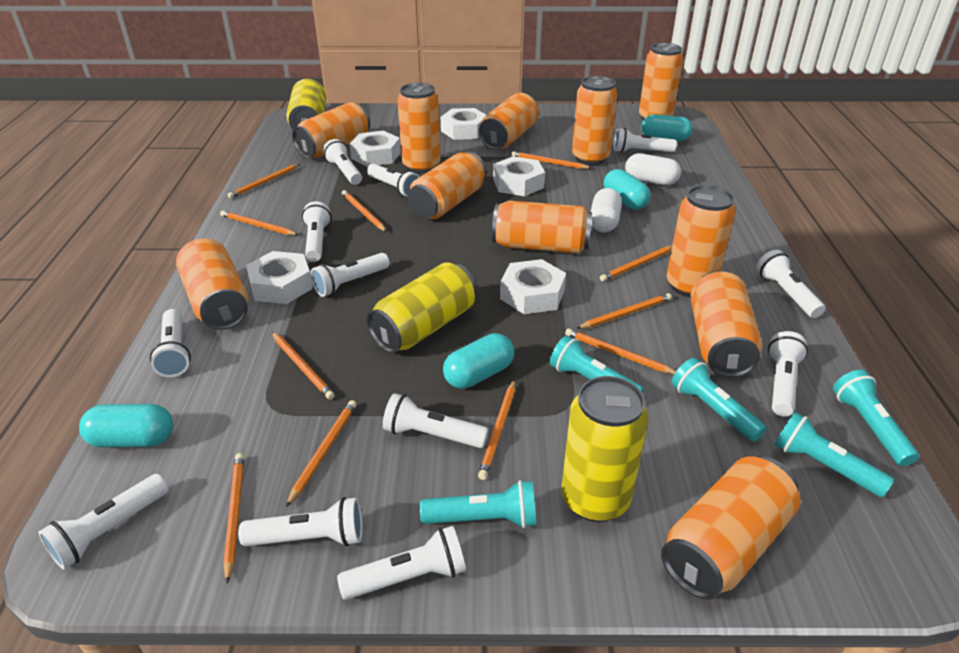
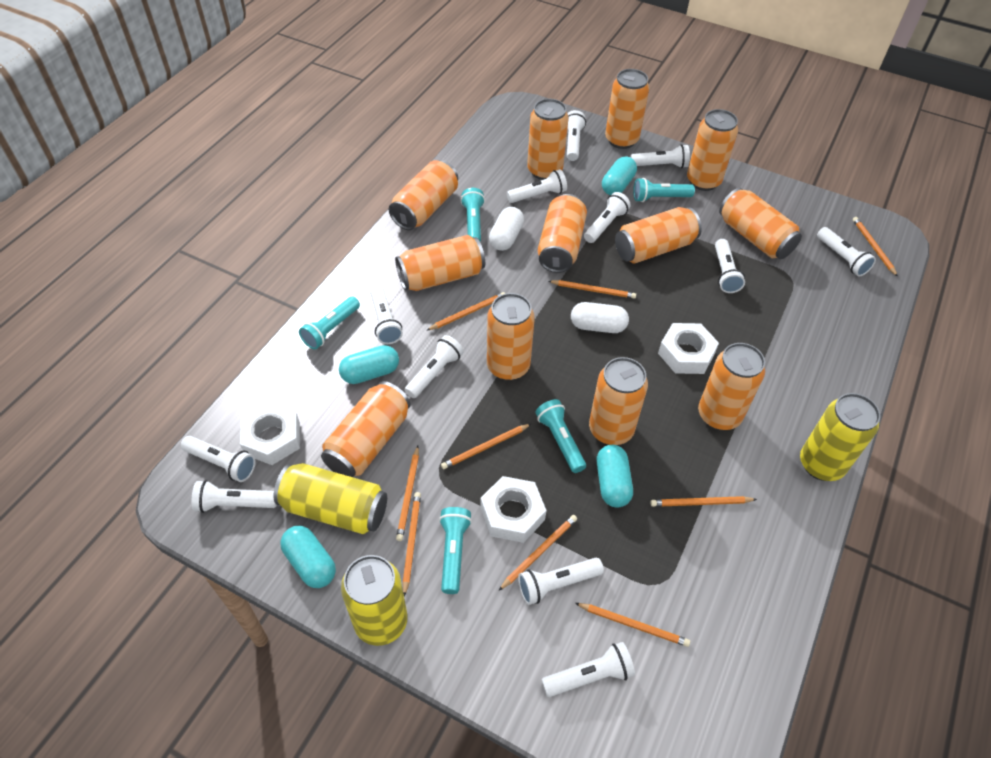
orange can: 11 -> 12
orange pencil: 11 -> 9
white nut: 5 -> 3

